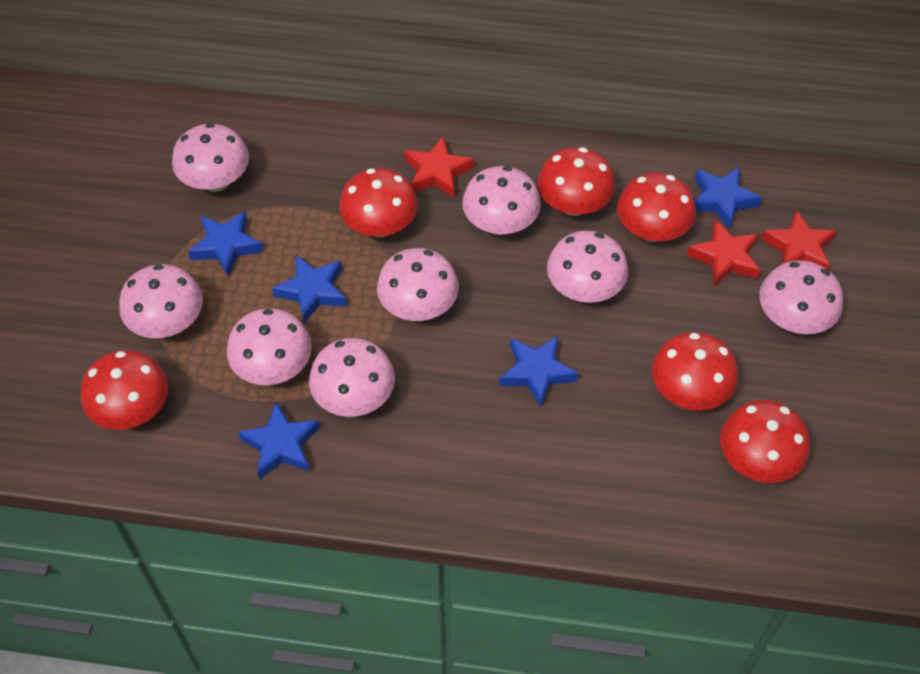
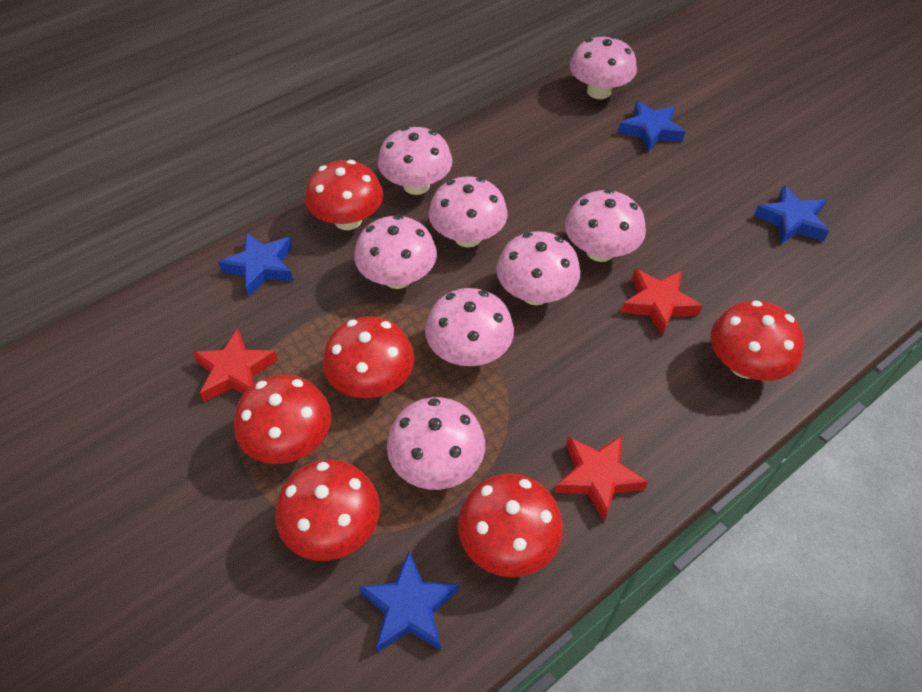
blue star: 5 -> 4

